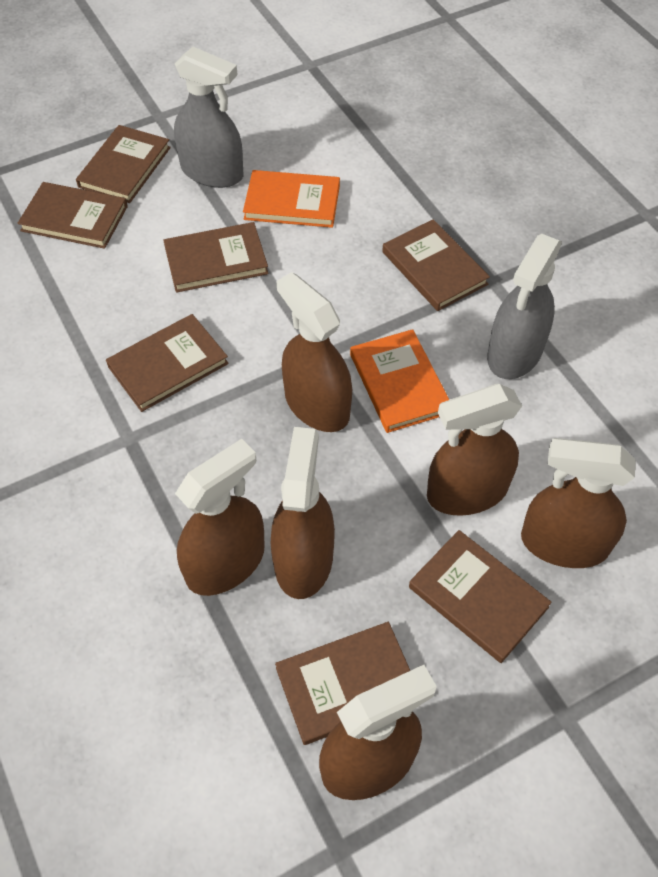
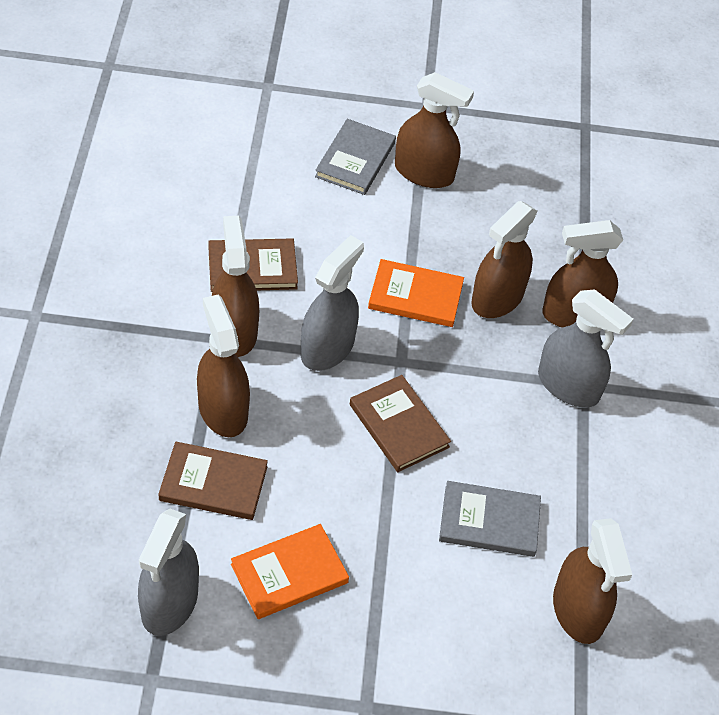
brown book: 7 -> 3
grey book: 0 -> 2
grey spray bottle: 2 -> 3

